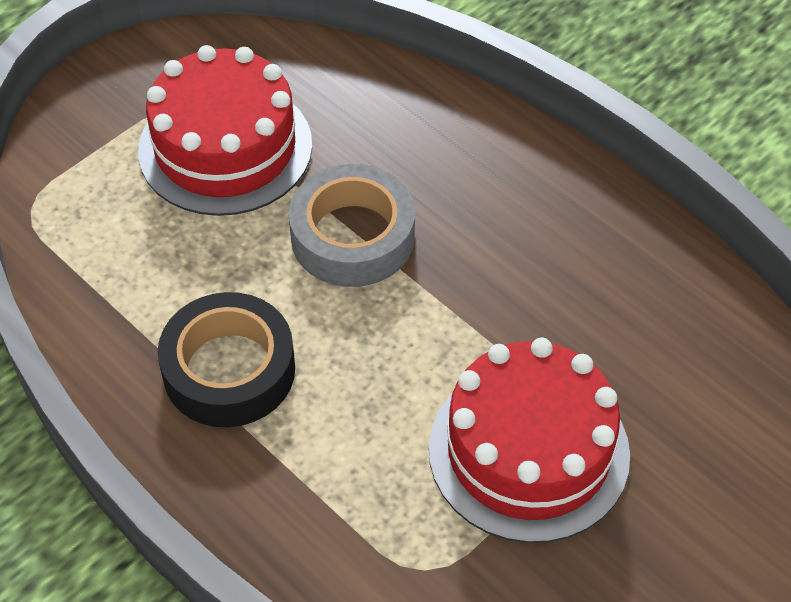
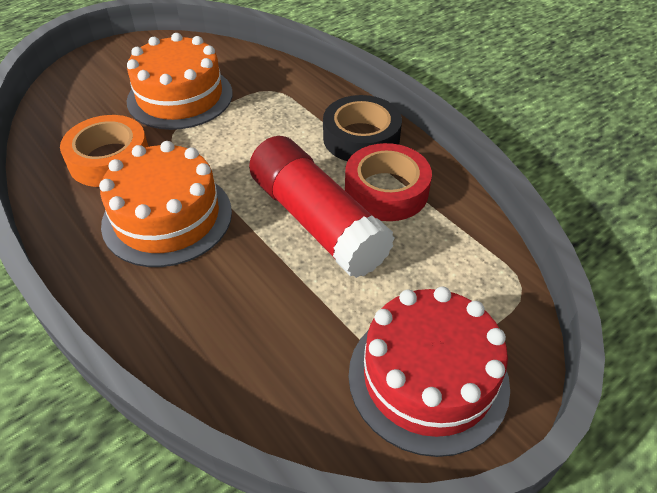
grey tape: 1 -> 0
orange cake: 0 -> 2
orange tape: 0 -> 1
red cake: 2 -> 1
red glue stick: 0 -> 1
red tape: 0 -> 1

